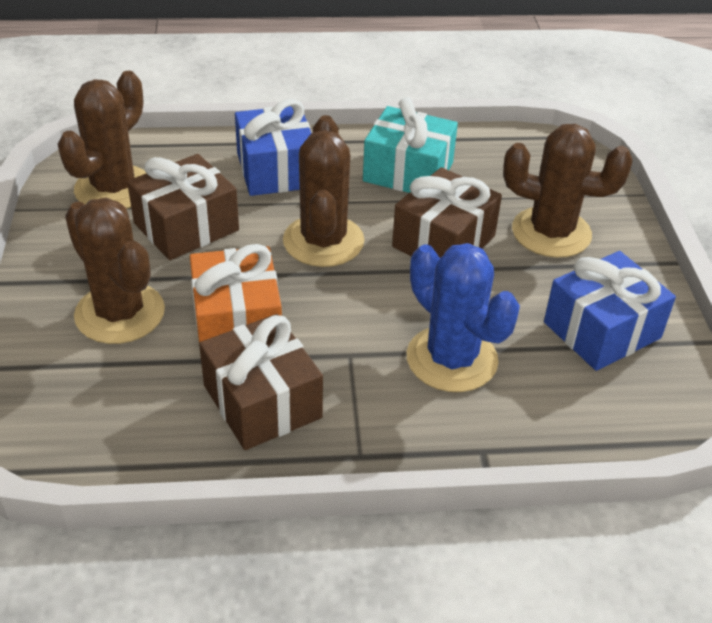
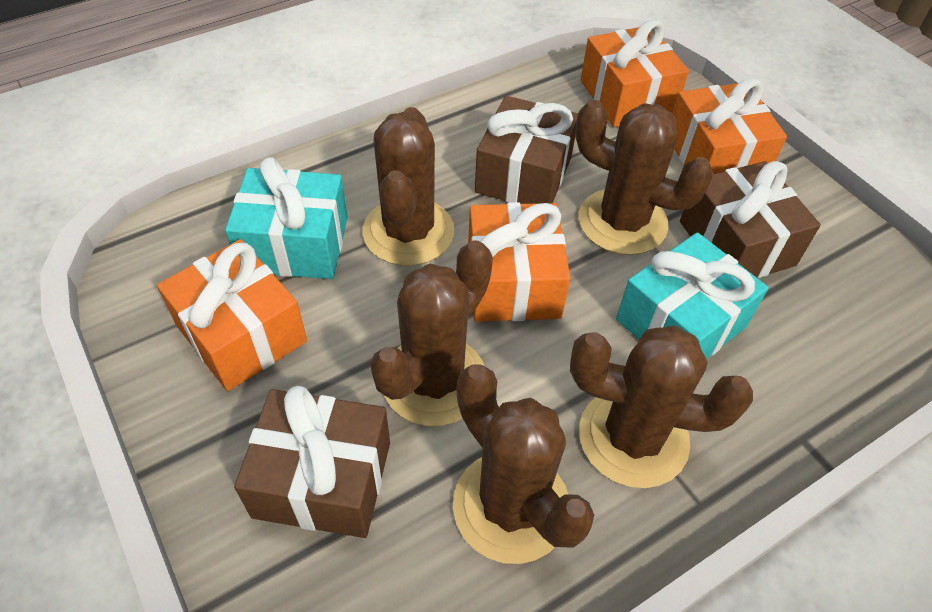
blue cactus: 1 -> 0
blue gift: 2 -> 0
brown cactus: 4 -> 5
orange gift: 1 -> 4
turquoise gift: 1 -> 2

